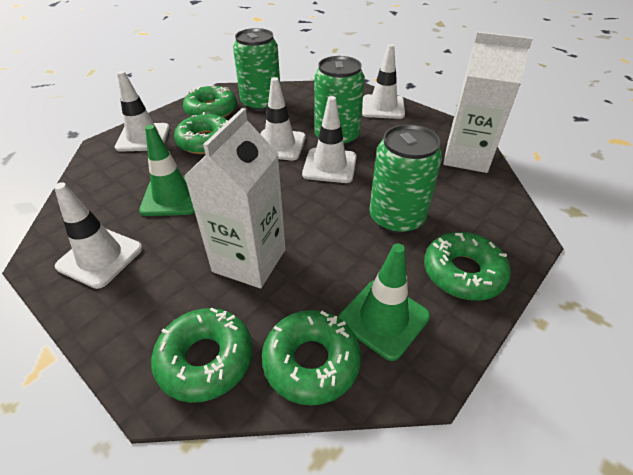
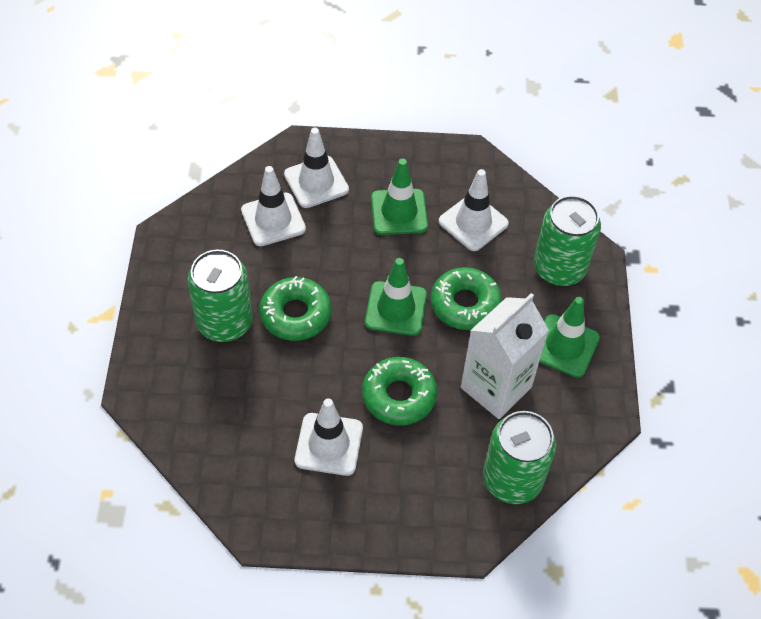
green donut: 5 -> 3
green traffic cone: 2 -> 3
white carton: 2 -> 1
white traffic cone: 5 -> 4

